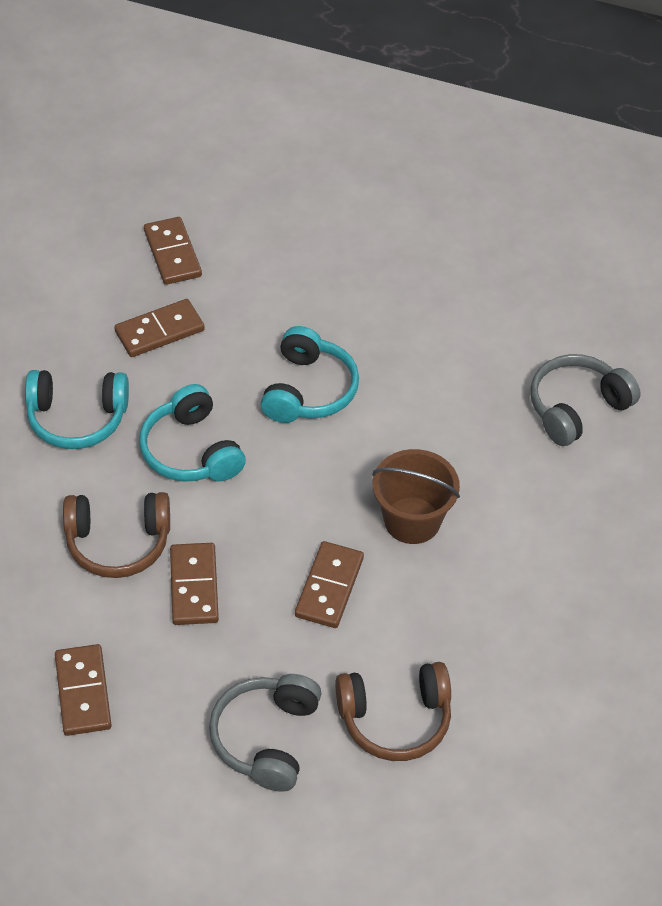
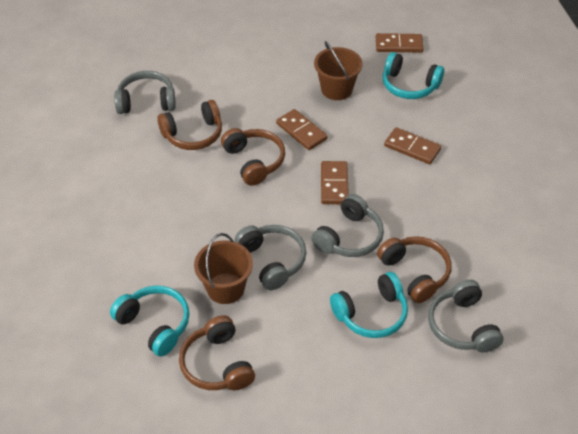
brown bucket: 1 -> 2
brown domino: 5 -> 4
brown headphones: 2 -> 4
grey headphones: 2 -> 4

